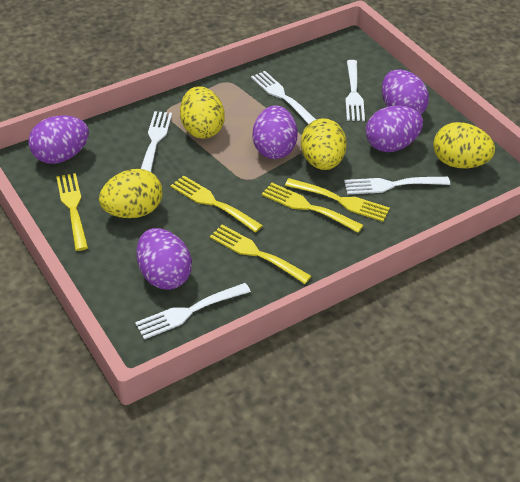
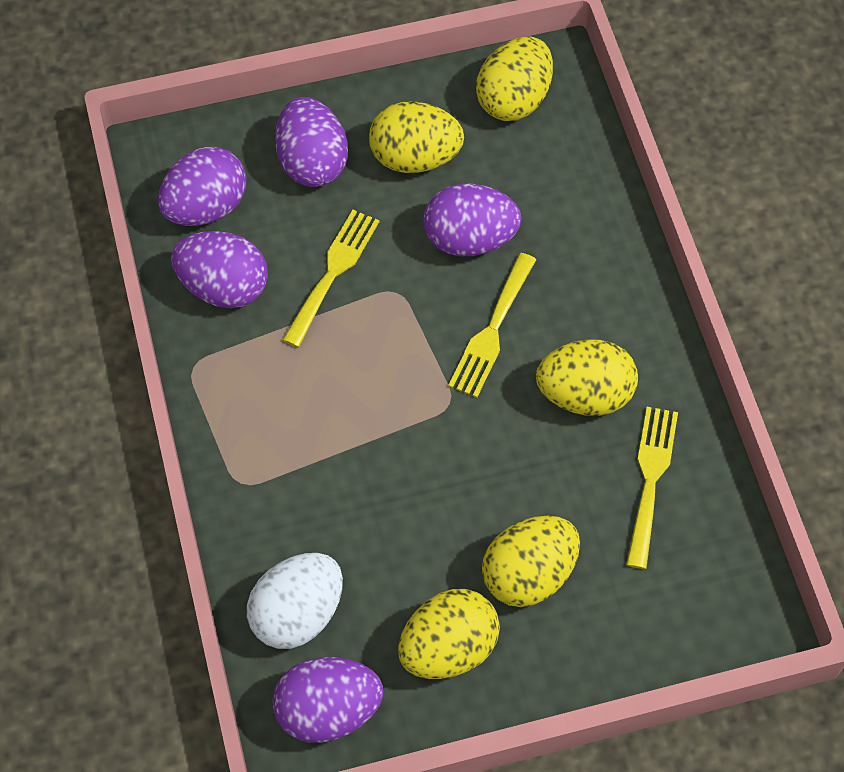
white egg: 0 -> 1
white fork: 5 -> 0
yellow egg: 4 -> 5
yellow fork: 5 -> 3

